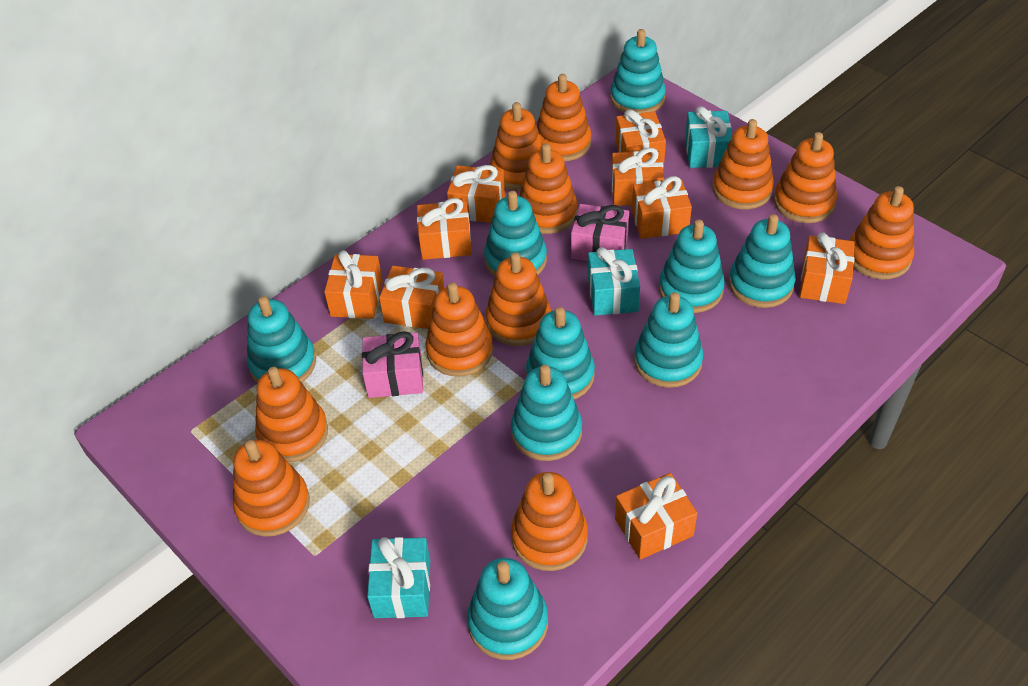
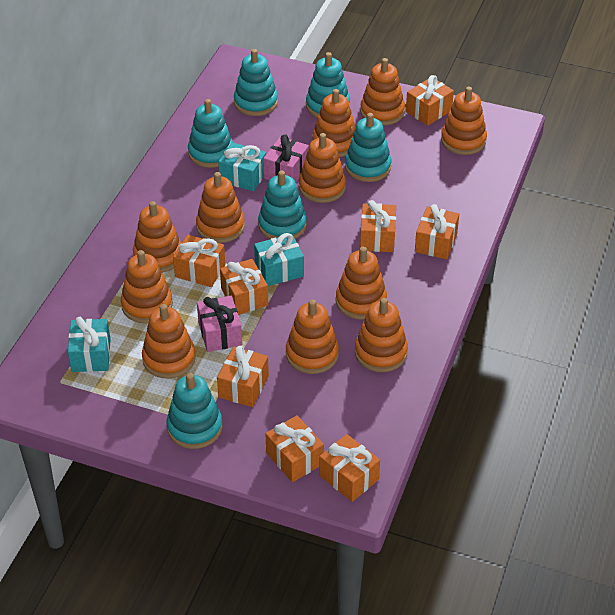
orange gift: 9 -> 8
turquoise stacking toy: 9 -> 6

